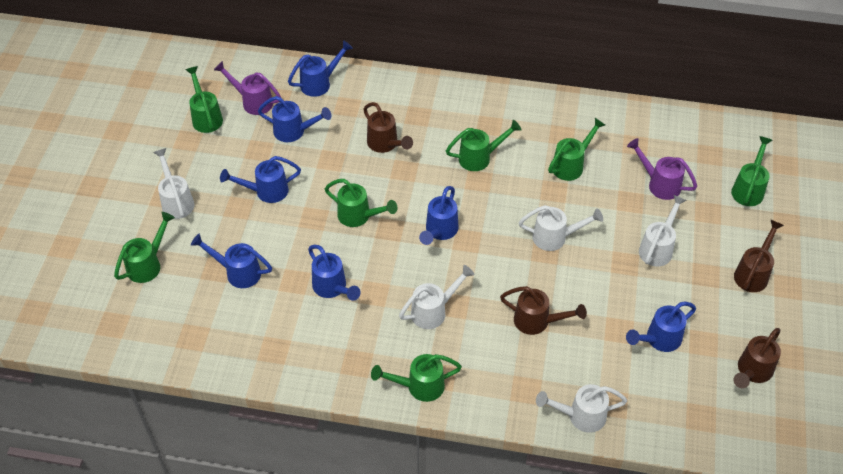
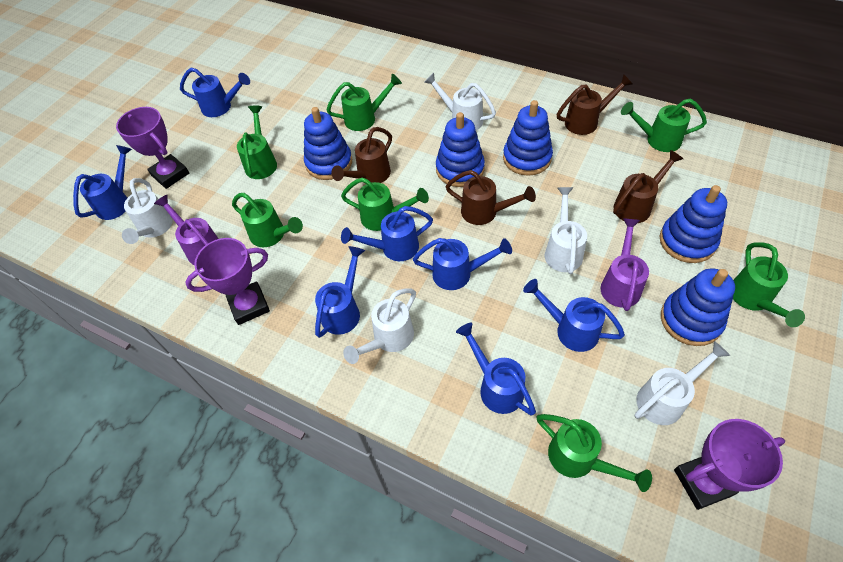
blue stacking toy: 0 -> 5
purple trophy: 0 -> 3

